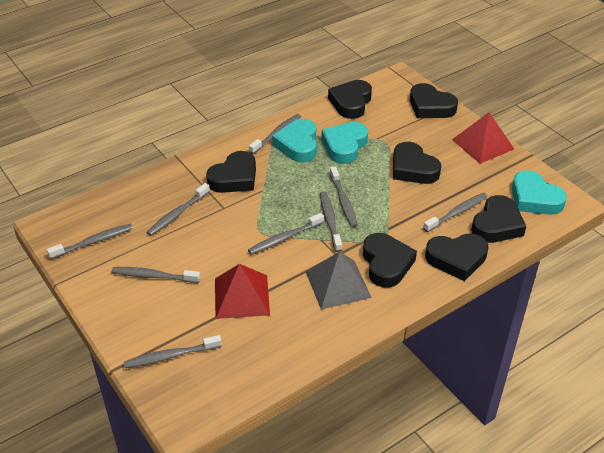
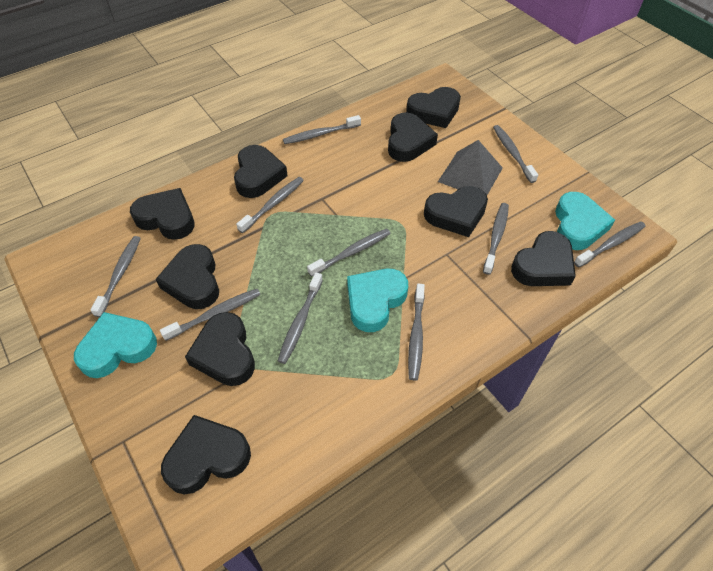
black heart: 7 -> 9
grey toothbrush: 9 -> 10
red pyramid: 2 -> 0

